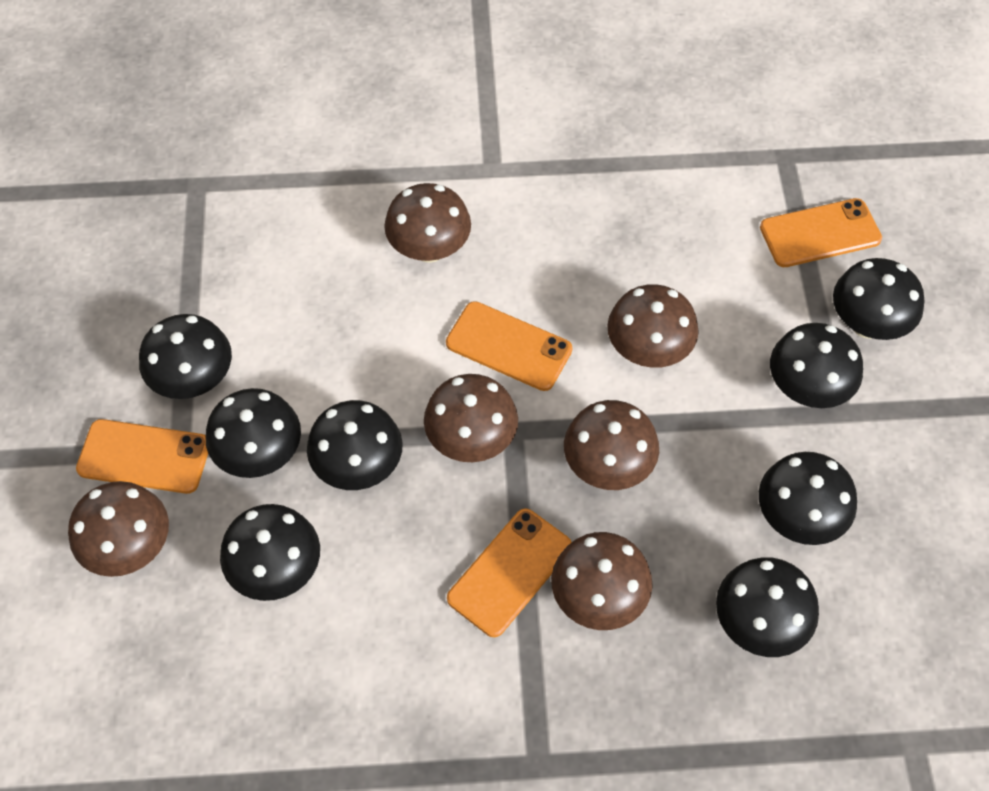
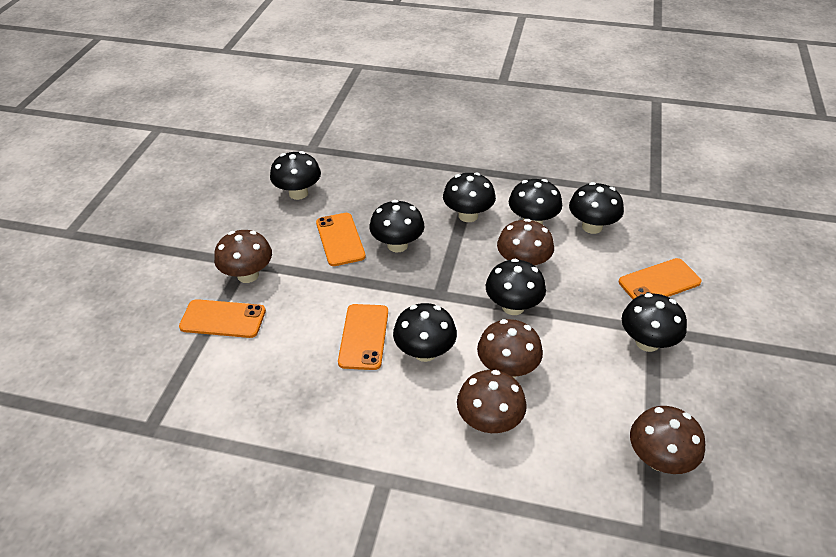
brown mushroom: 6 -> 5

